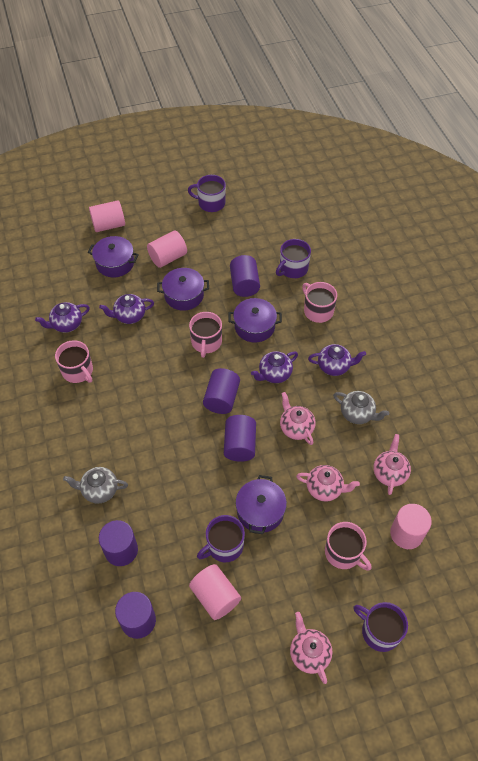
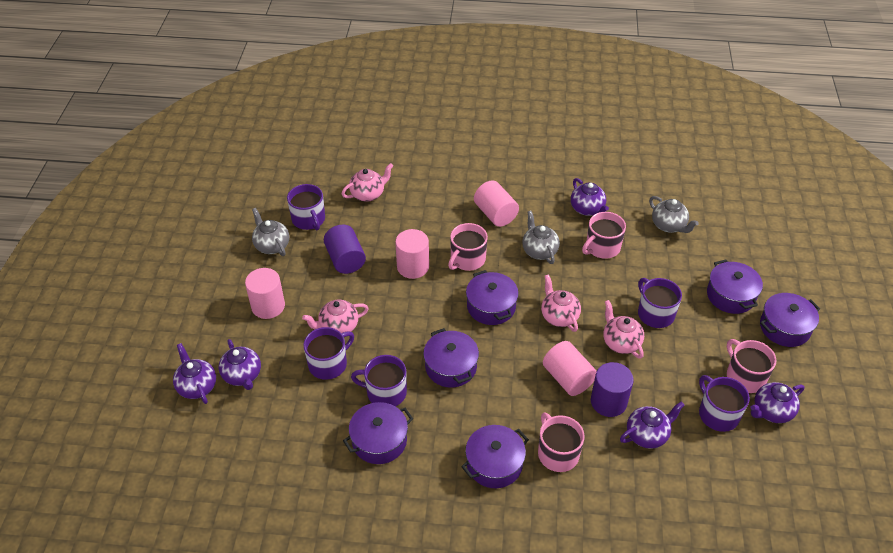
grey teapot: 2 -> 3
purple cylinder: 5 -> 2
purple mug: 4 -> 5
purple pot: 4 -> 6
purple teapot: 4 -> 5

